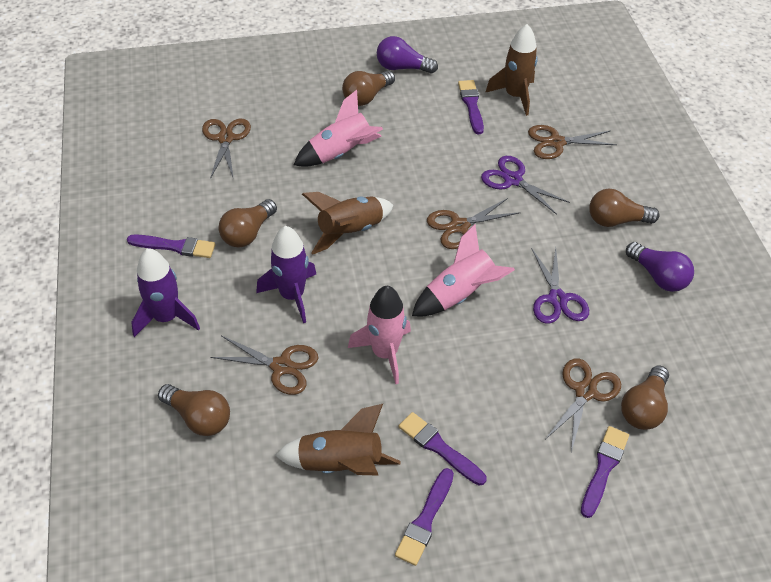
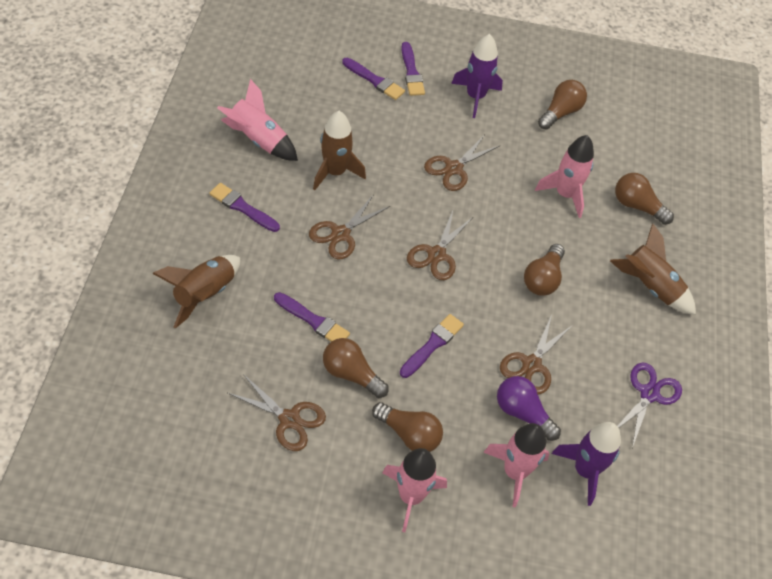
pink rocket: 3 -> 4
purple light bulb: 2 -> 1
purple scissors: 2 -> 1

